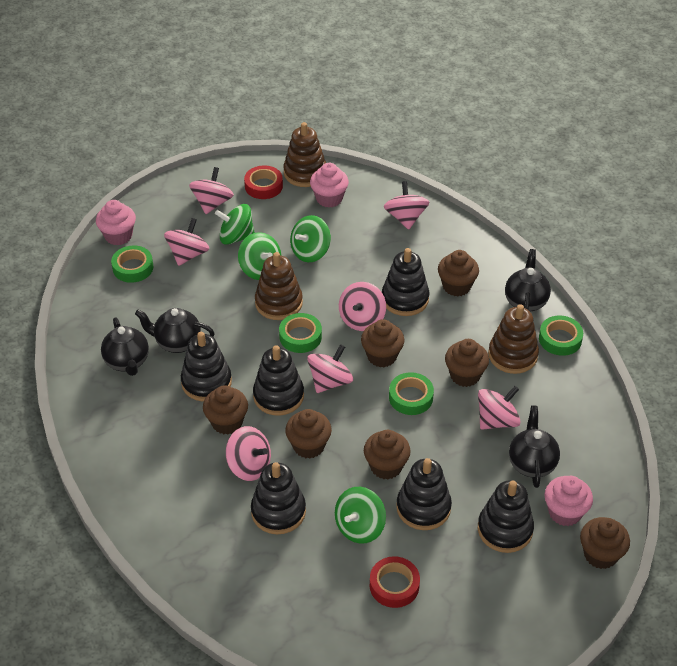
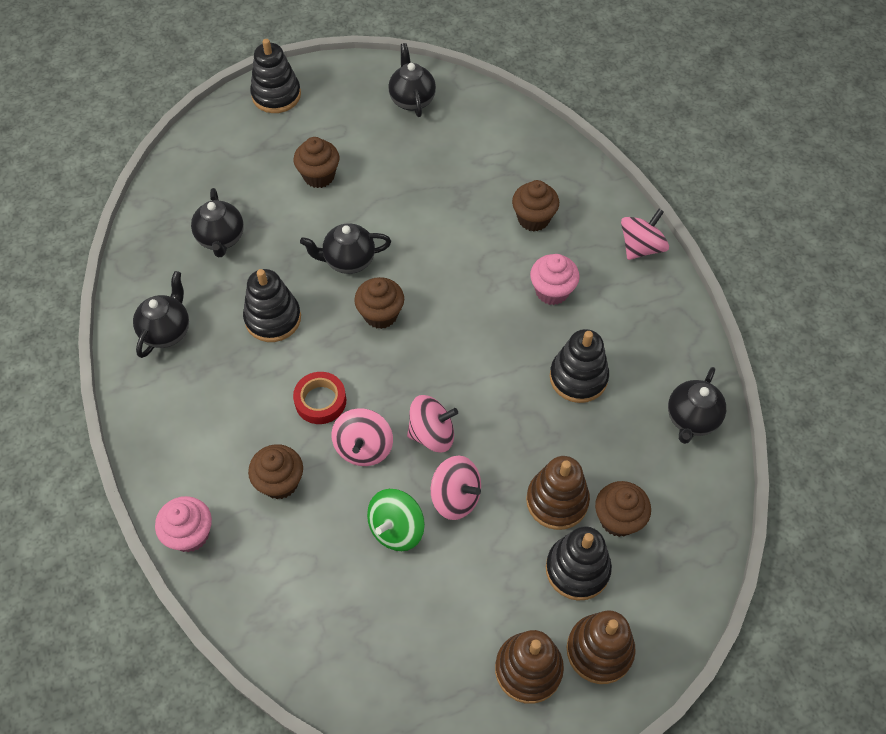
black stacking toy: 6 -> 4
black teapot: 4 -> 5
brown cupcake: 7 -> 5
green spinning top: 4 -> 1
green tape: 4 -> 0
pink cupcake: 3 -> 2
pink spinning top: 7 -> 4
red tape: 2 -> 1

